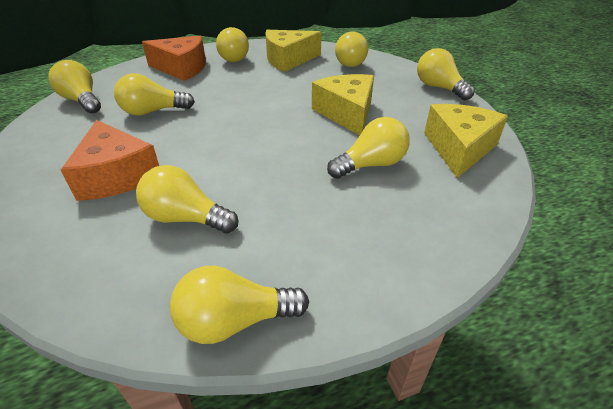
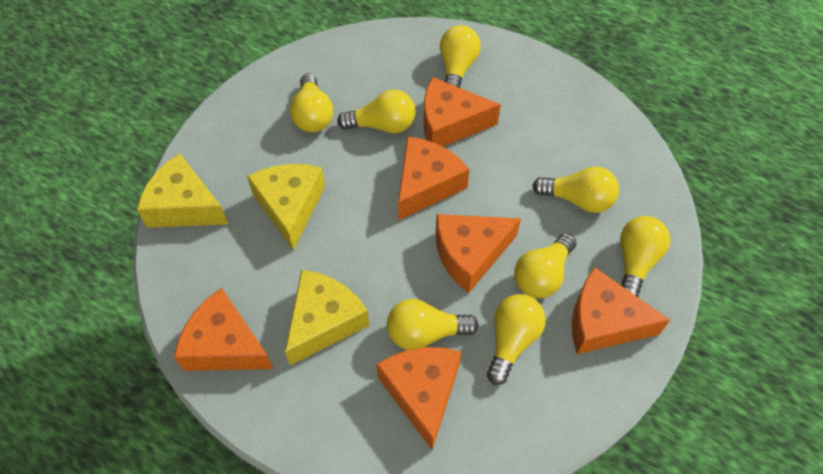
orange cheese: 2 -> 6

